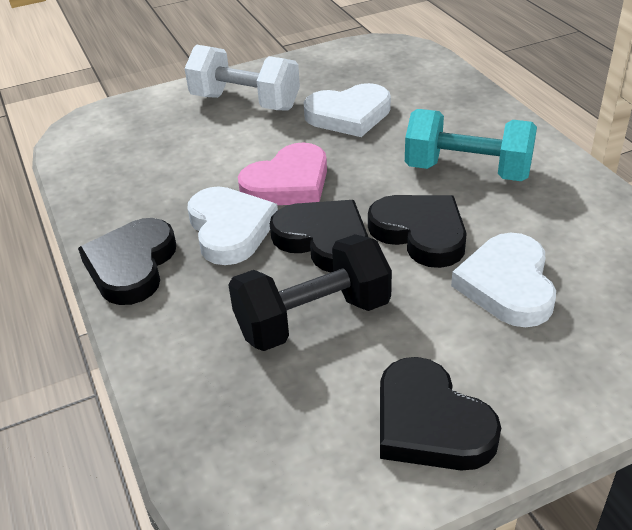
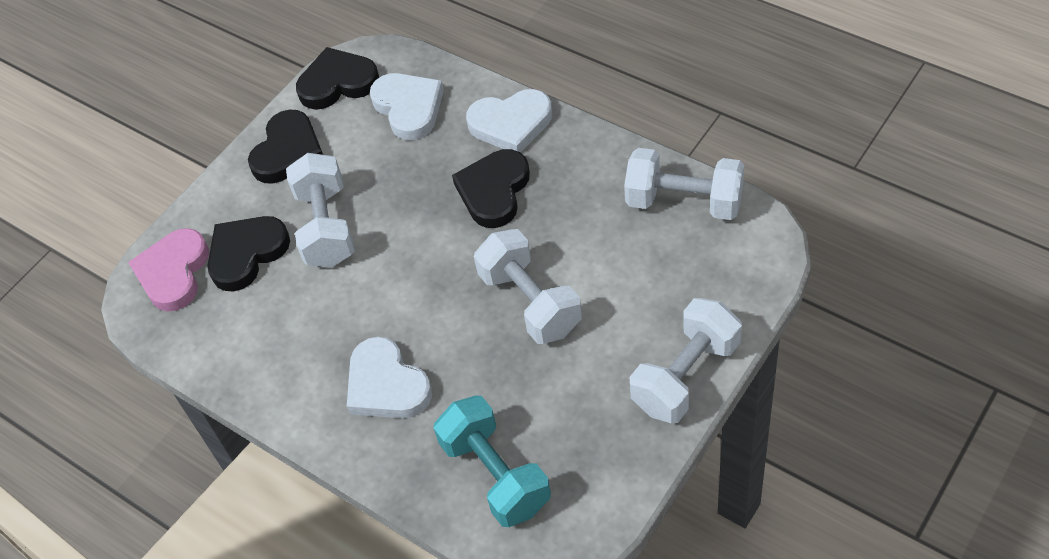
black dumbbell: 1 -> 0
white dumbbell: 1 -> 4

